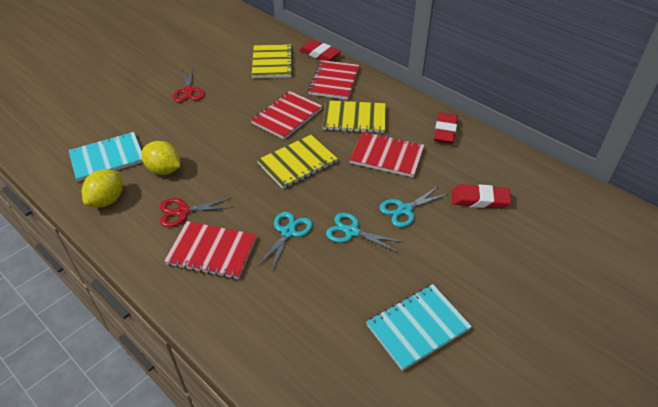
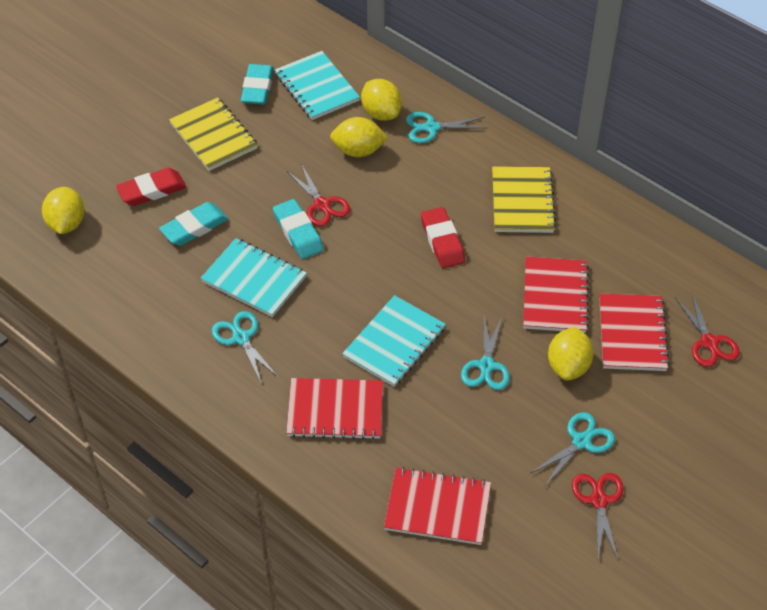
red eraser: 3 -> 2
red scissors: 2 -> 3
turquoise eraser: 0 -> 3
turquoise notebook: 2 -> 3
turquoise scissors: 3 -> 4
yellow lemon: 2 -> 4
yellow notebook: 3 -> 2

